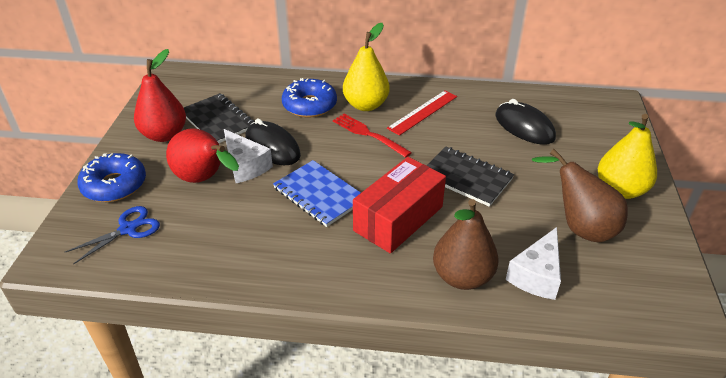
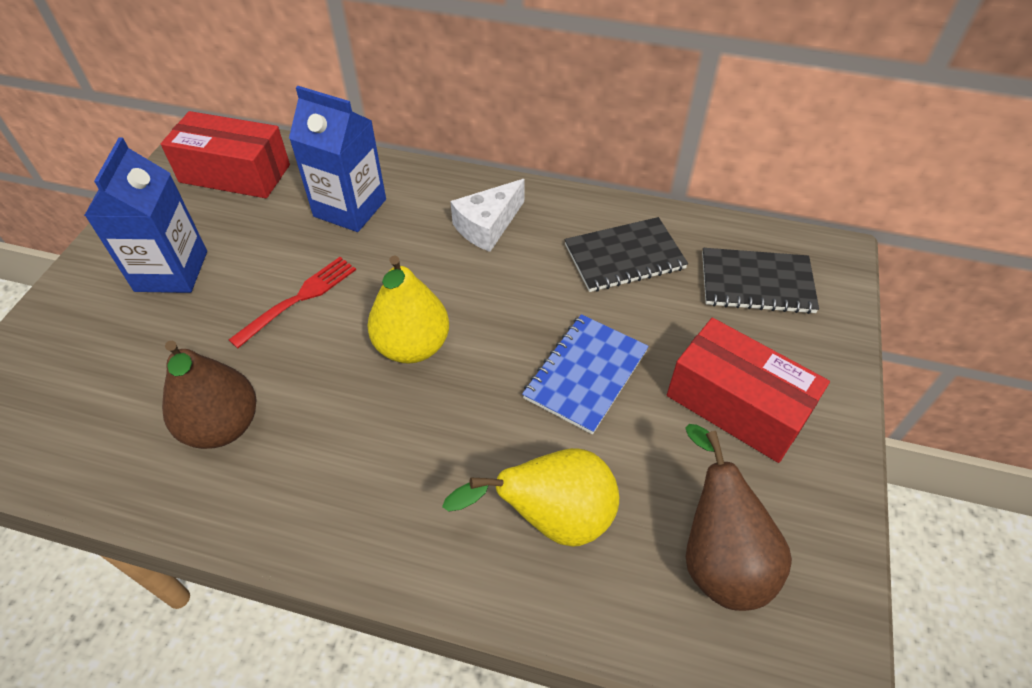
black mouse: 2 -> 0
blue carton: 0 -> 2
blue donut: 2 -> 0
blue scissors: 1 -> 0
red box: 1 -> 2
red pear: 2 -> 0
red ruler: 1 -> 0
white cheese: 2 -> 1

